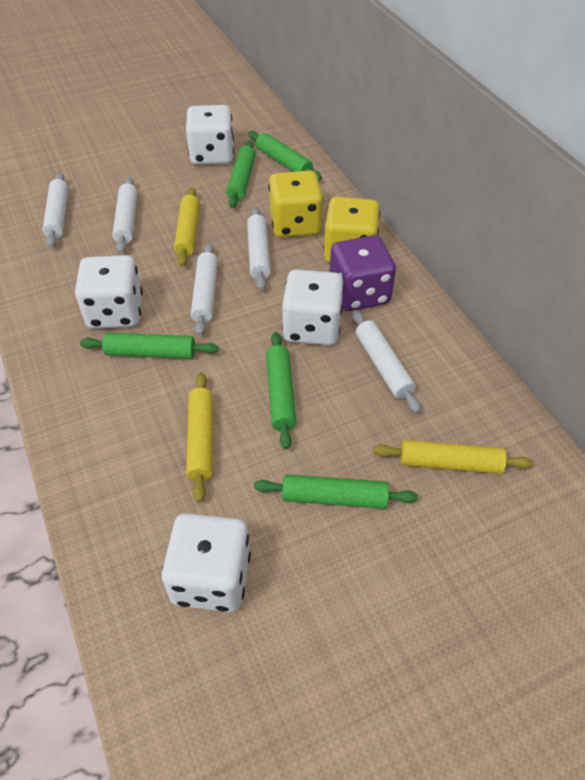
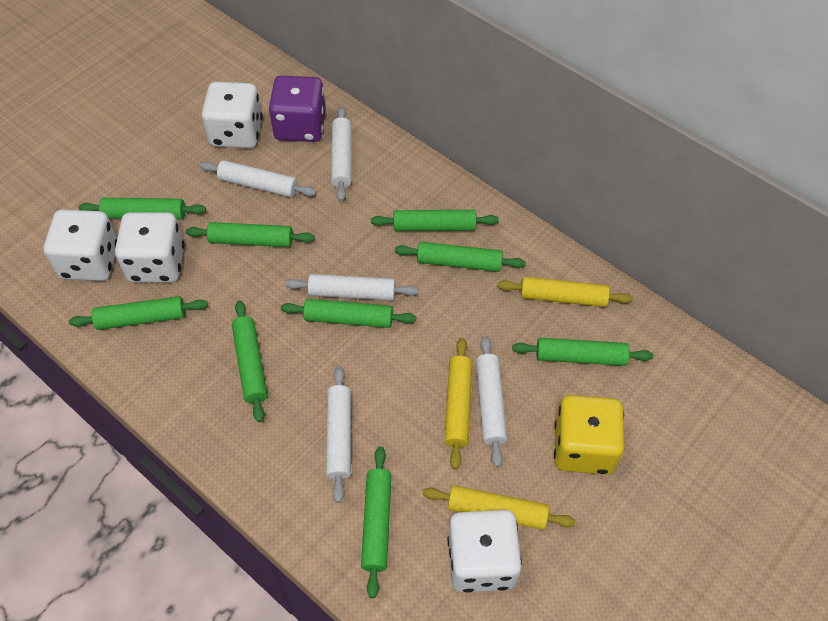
green rolling pin: 5 -> 9
yellow dice: 2 -> 1

